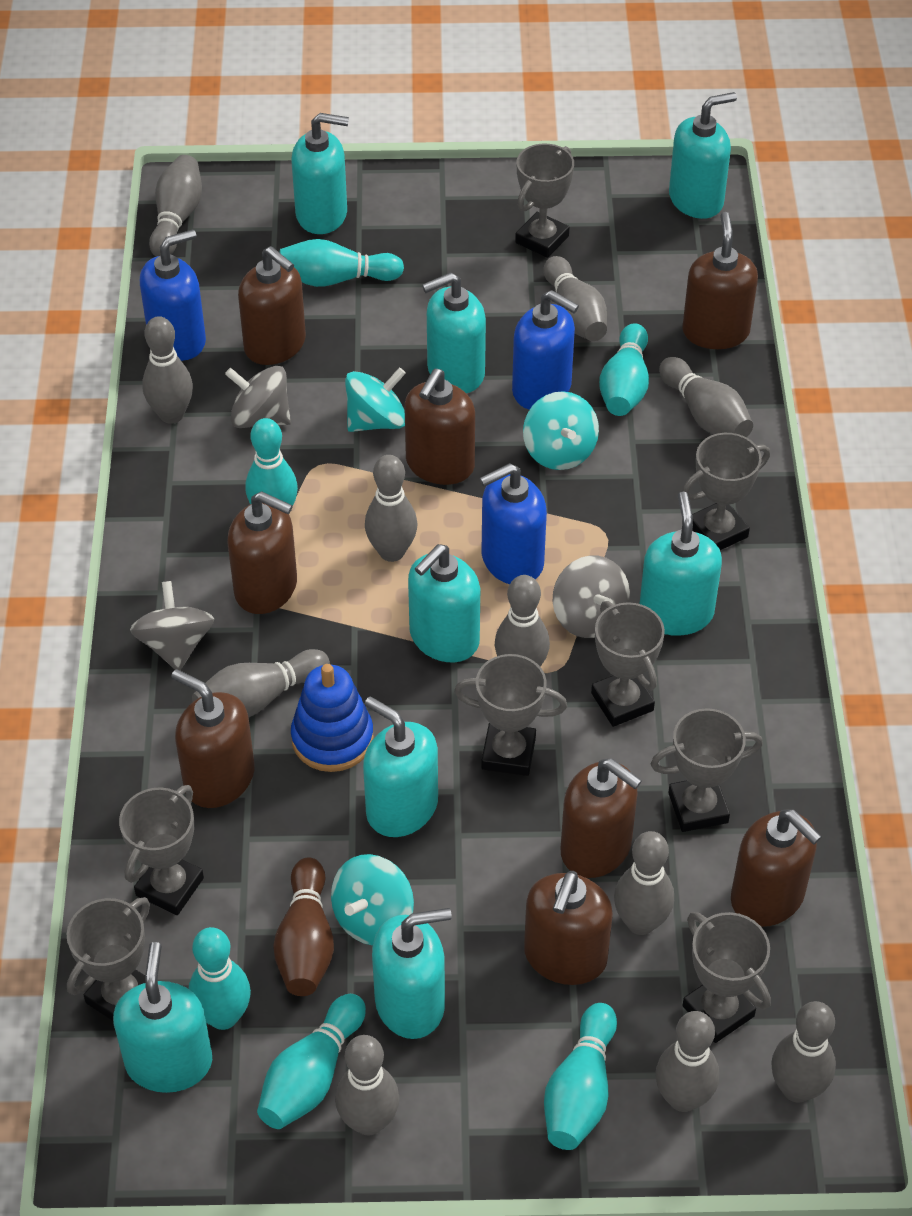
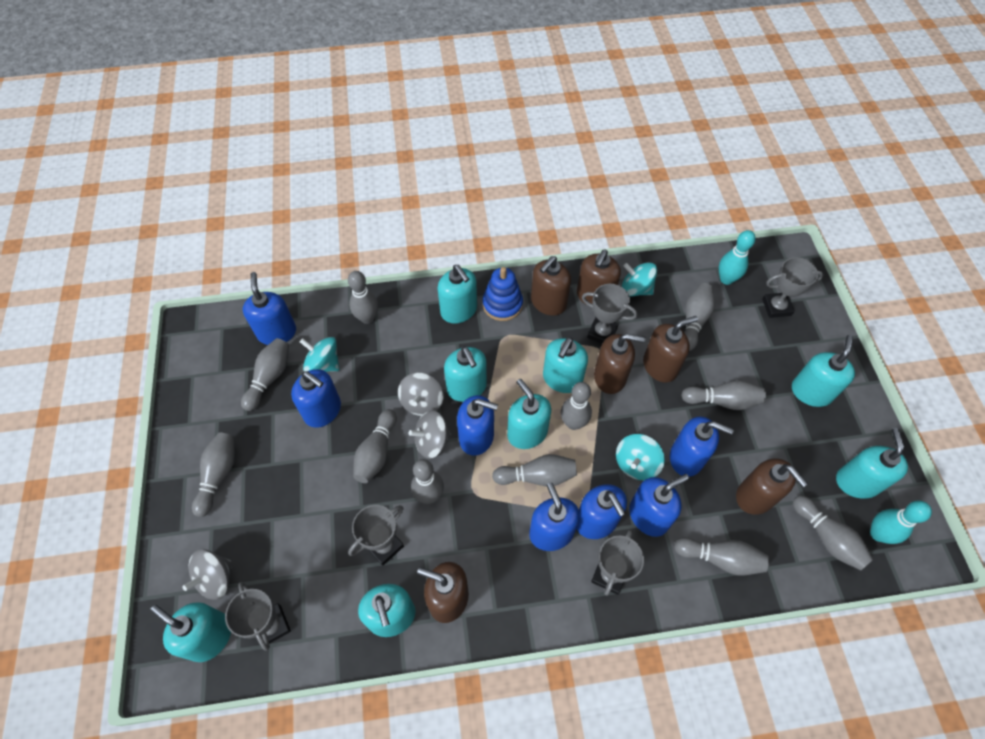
blue soap dispenser: 3 -> 7
brown bowling pin: 1 -> 0
brown soap dispenser: 8 -> 6
grey trophy: 8 -> 5
turquoise bowling pin: 6 -> 2

